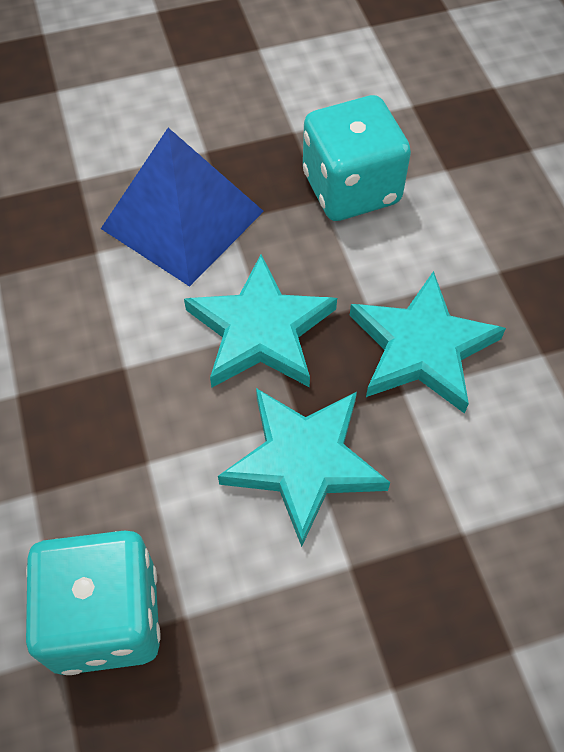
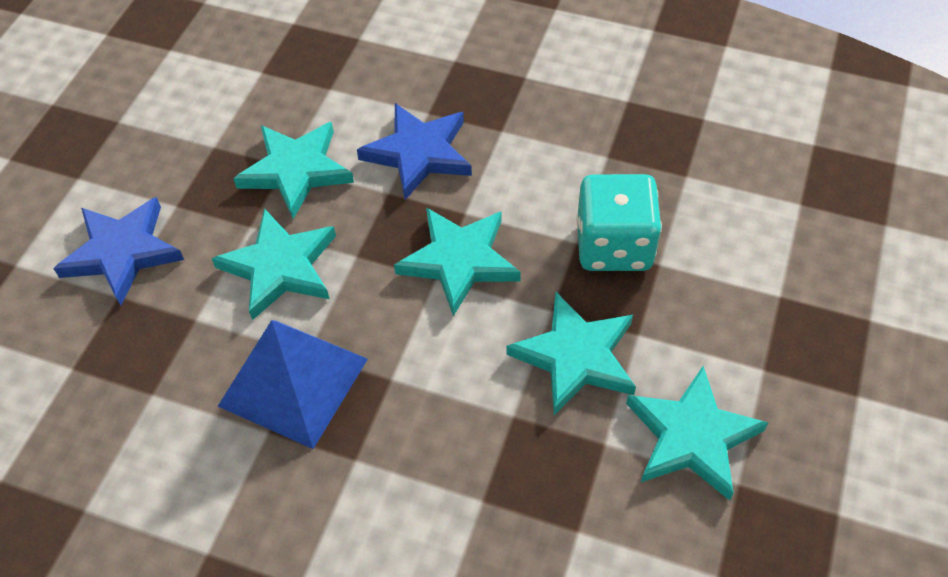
blue star: 0 -> 2
turquoise dice: 2 -> 1
turquoise star: 3 -> 5

